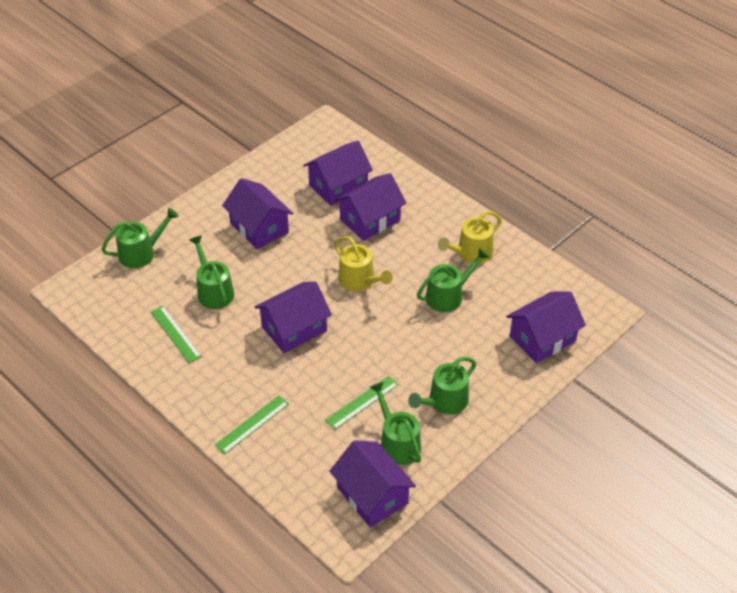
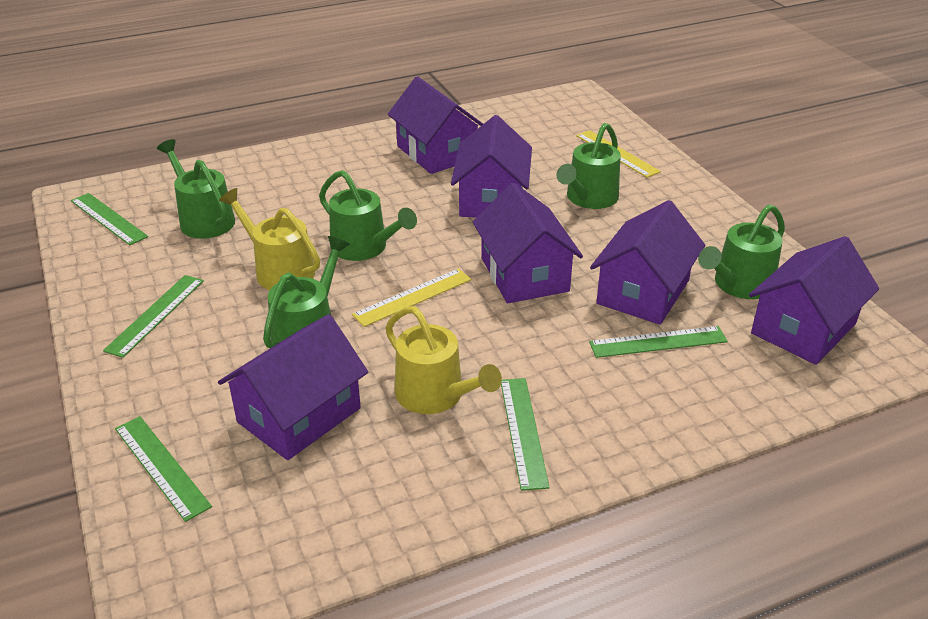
green ruler: 3 -> 5
yellow ruler: 0 -> 2

